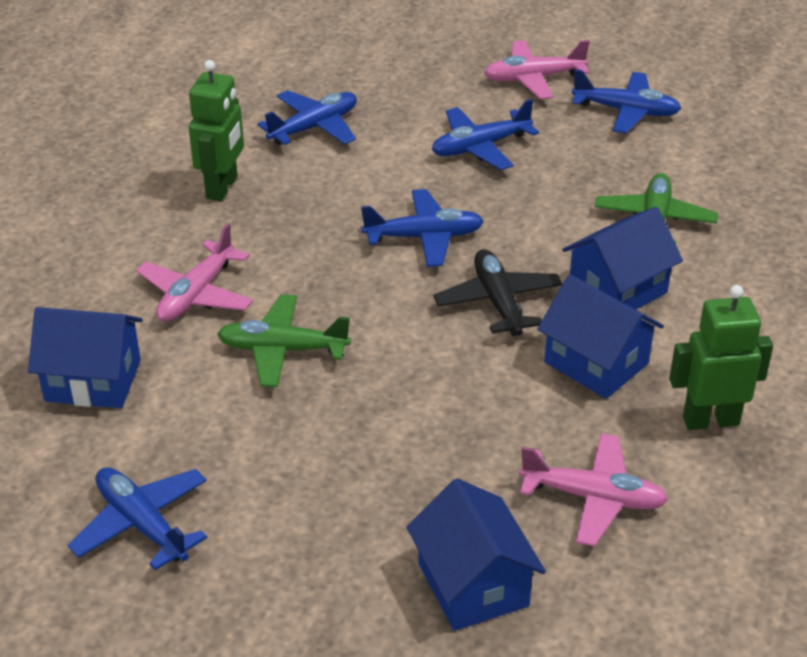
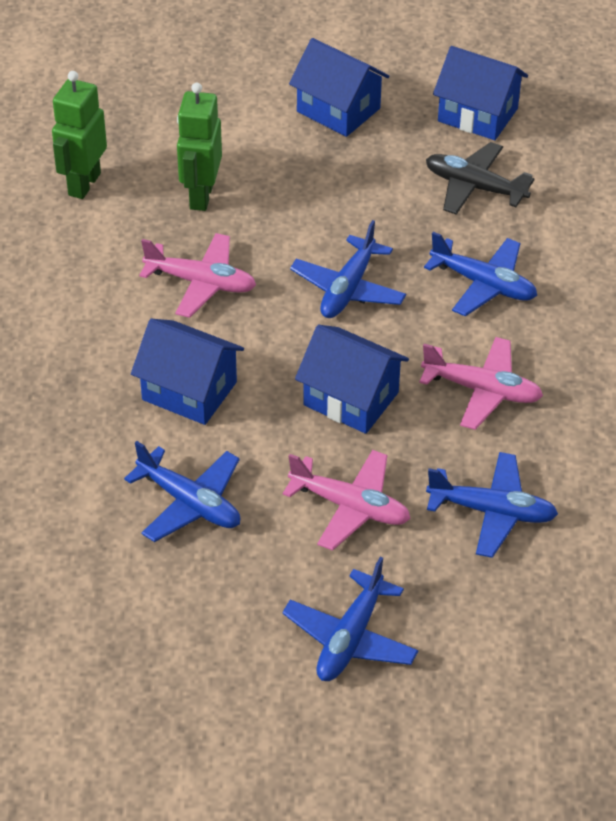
green plane: 2 -> 0

